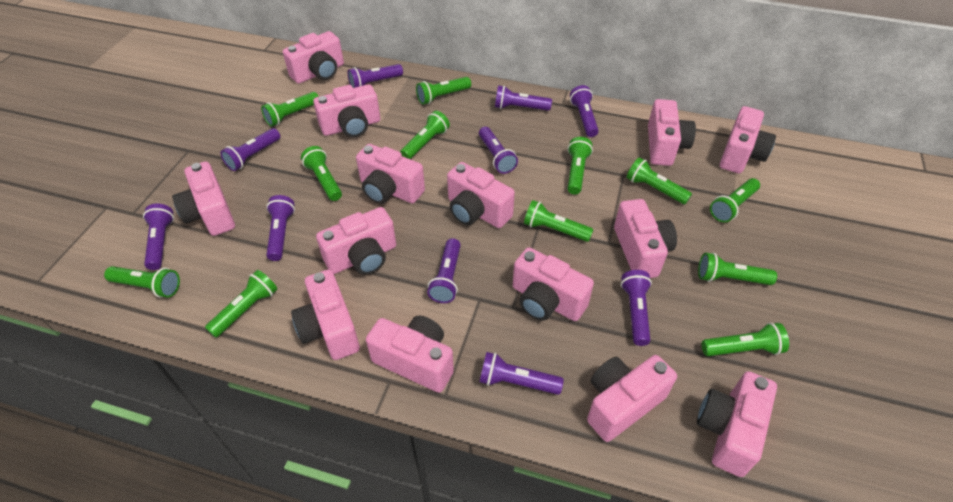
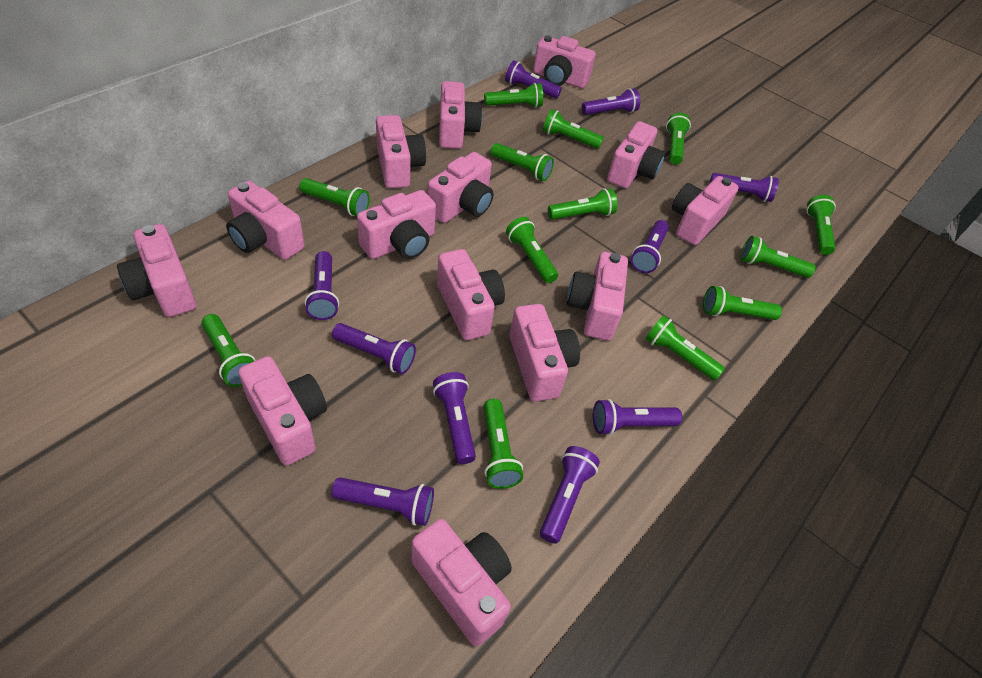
green flashlight: 12 -> 13

